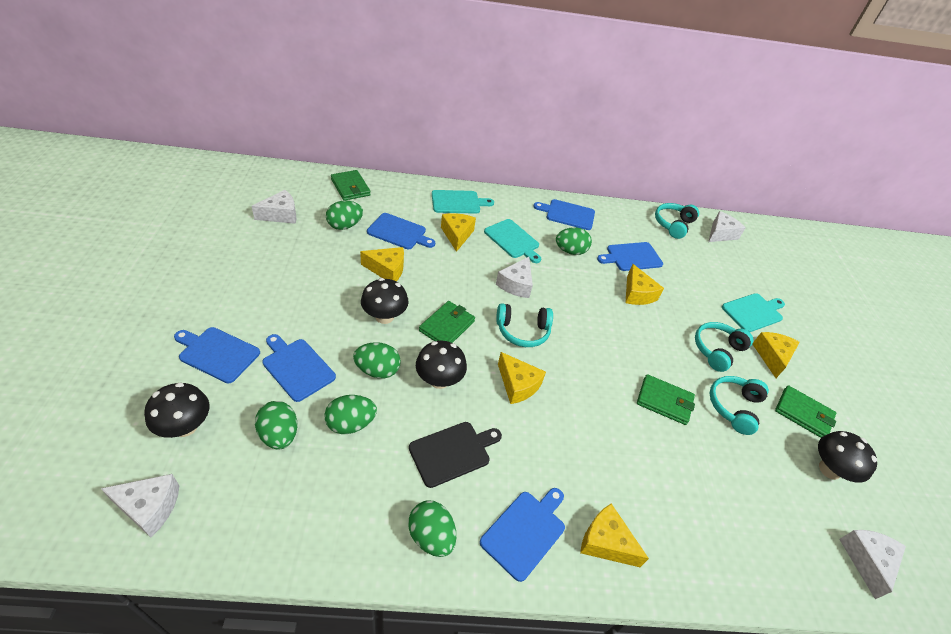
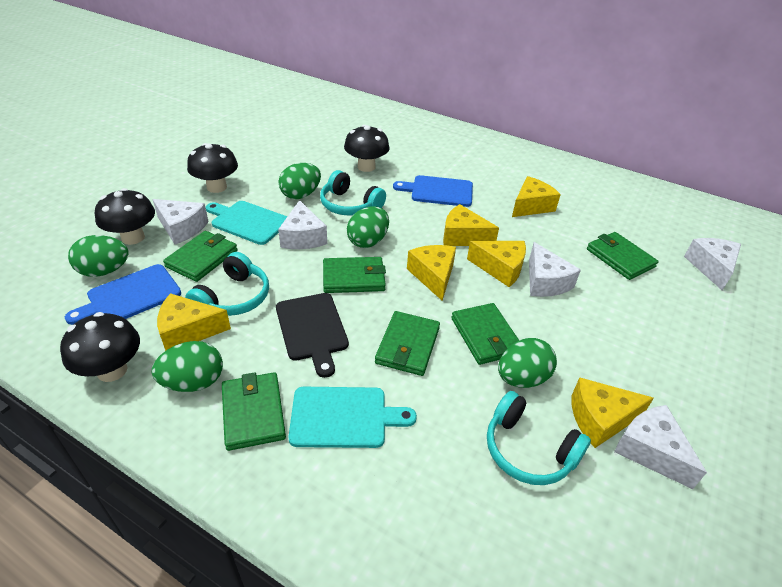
blue cutting board: 6 -> 2
green egg: 6 -> 5
green wallet: 4 -> 6
turquoise cutting board: 3 -> 2
turquoise headphones: 4 -> 3

